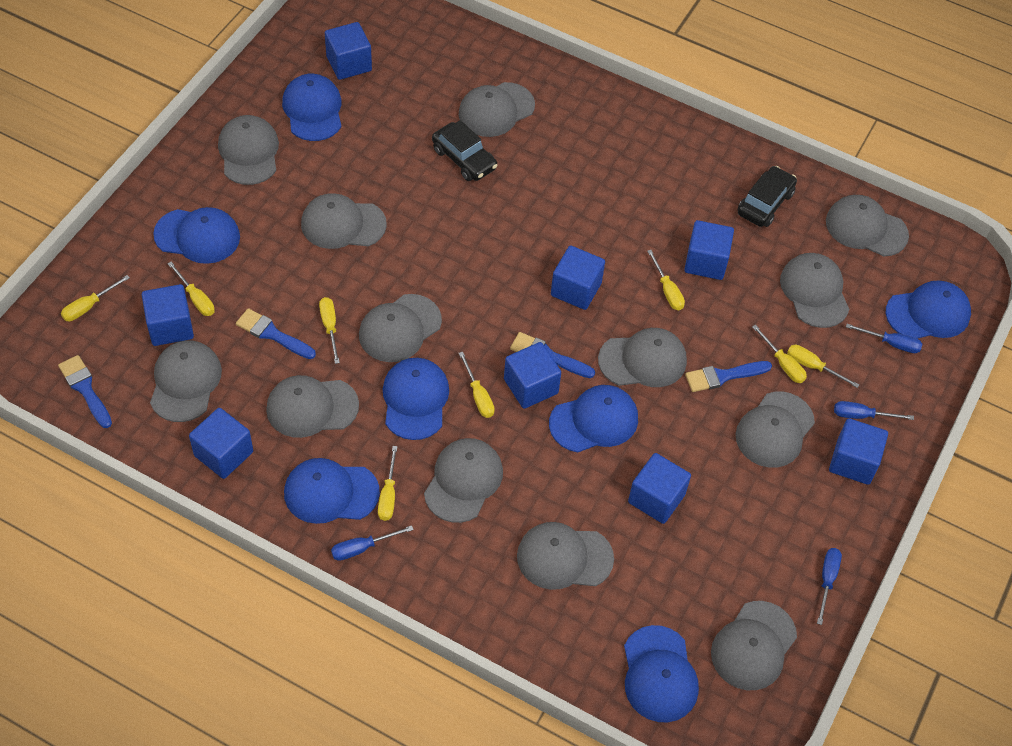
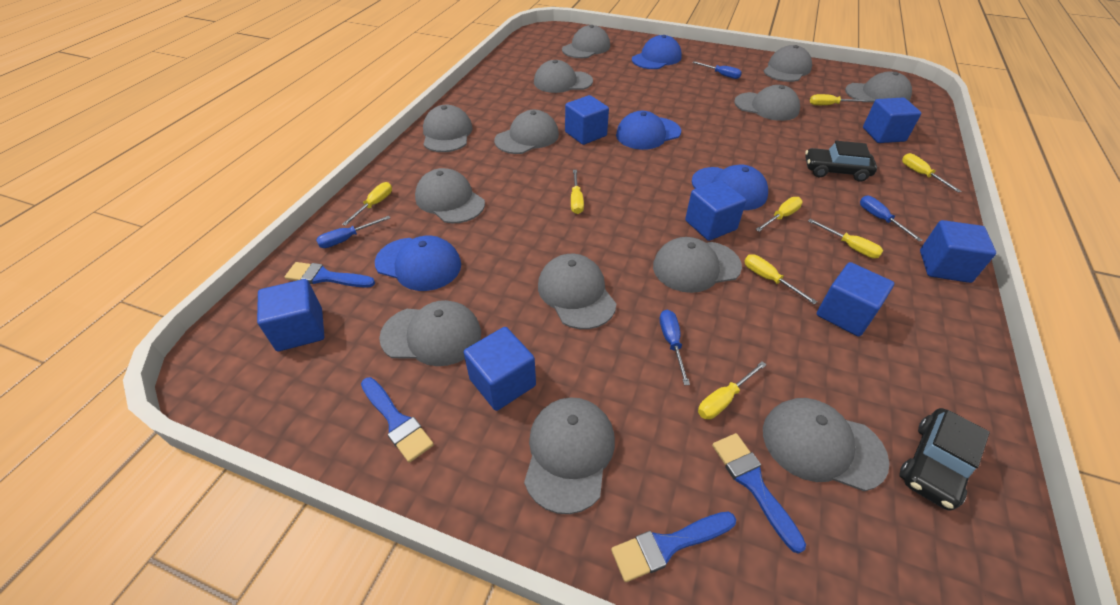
blue cap: 7 -> 4
blue cube: 8 -> 7

